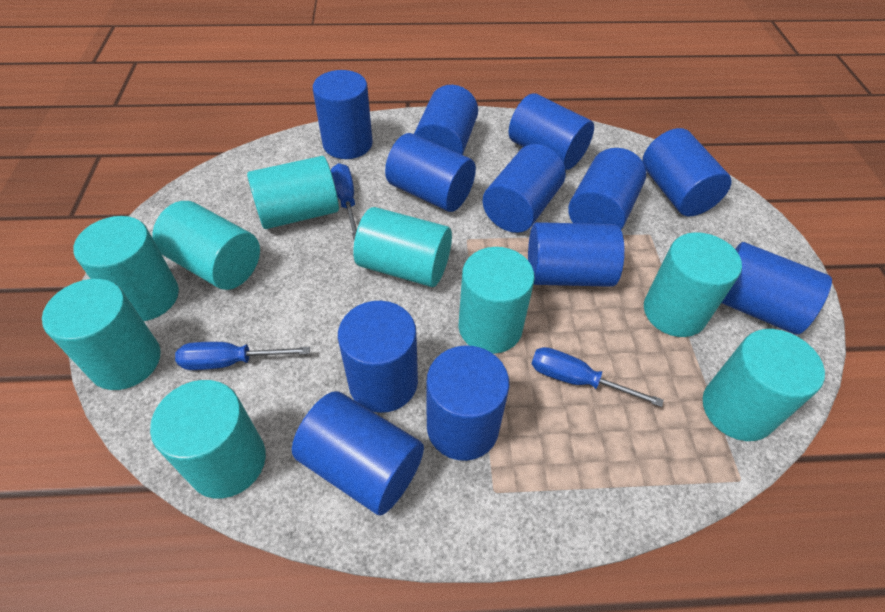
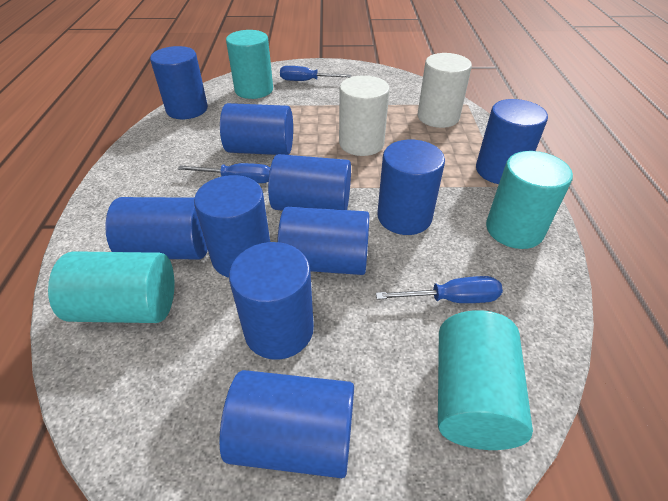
blue cylinder: 12 -> 10
turquoise cylinder: 9 -> 4
white cylinder: 0 -> 2

